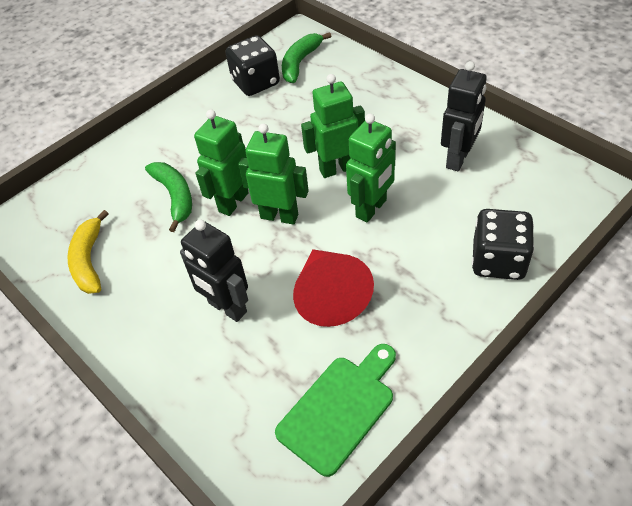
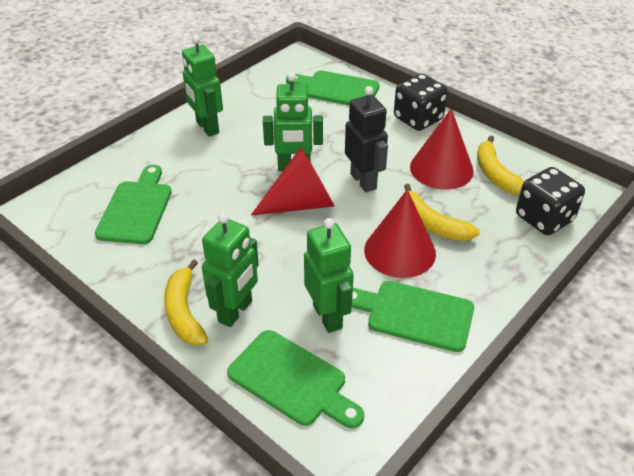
black robot: 2 -> 1
green banana: 2 -> 0
green cutting board: 1 -> 4
red cone: 1 -> 3
yellow banana: 1 -> 3

